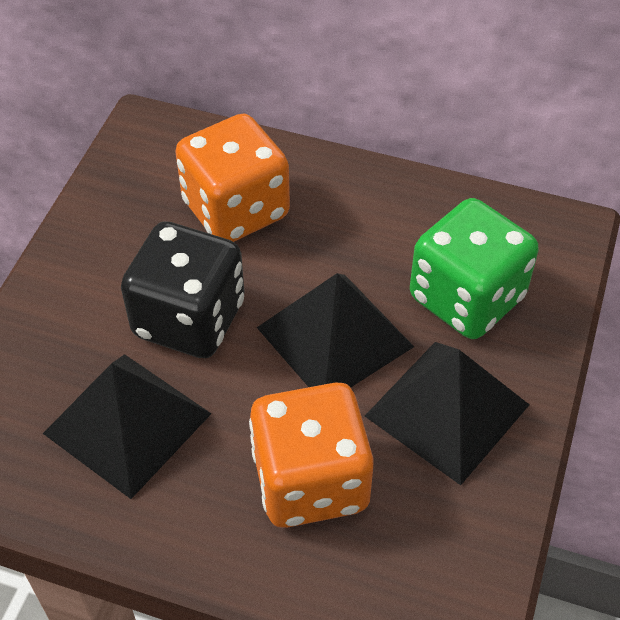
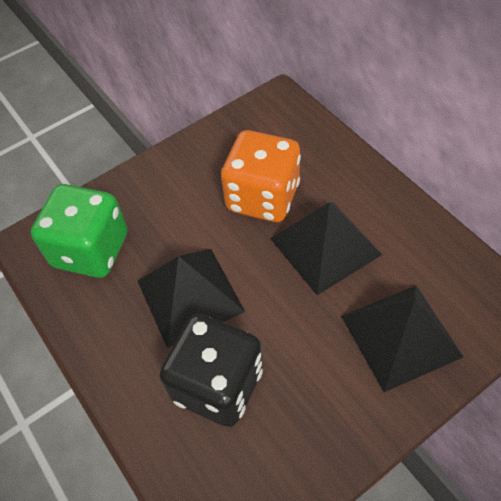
orange dice: 2 -> 1

